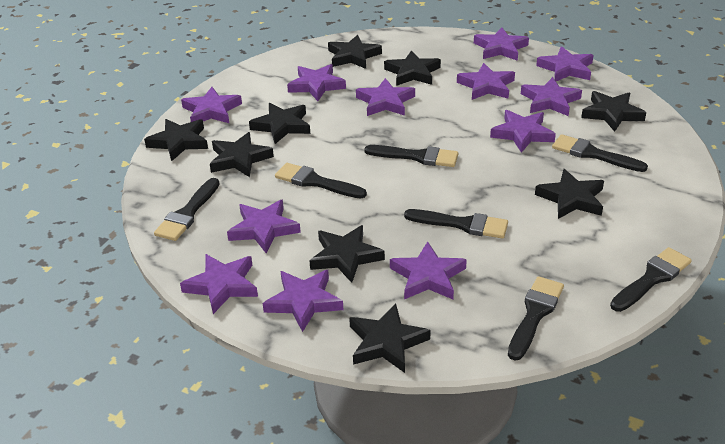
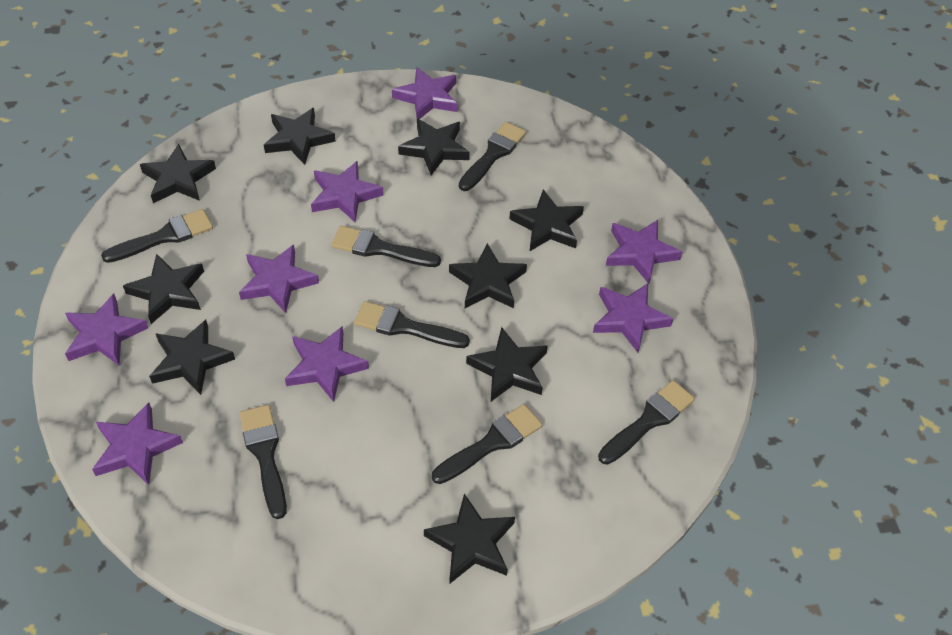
purple star: 12 -> 8

